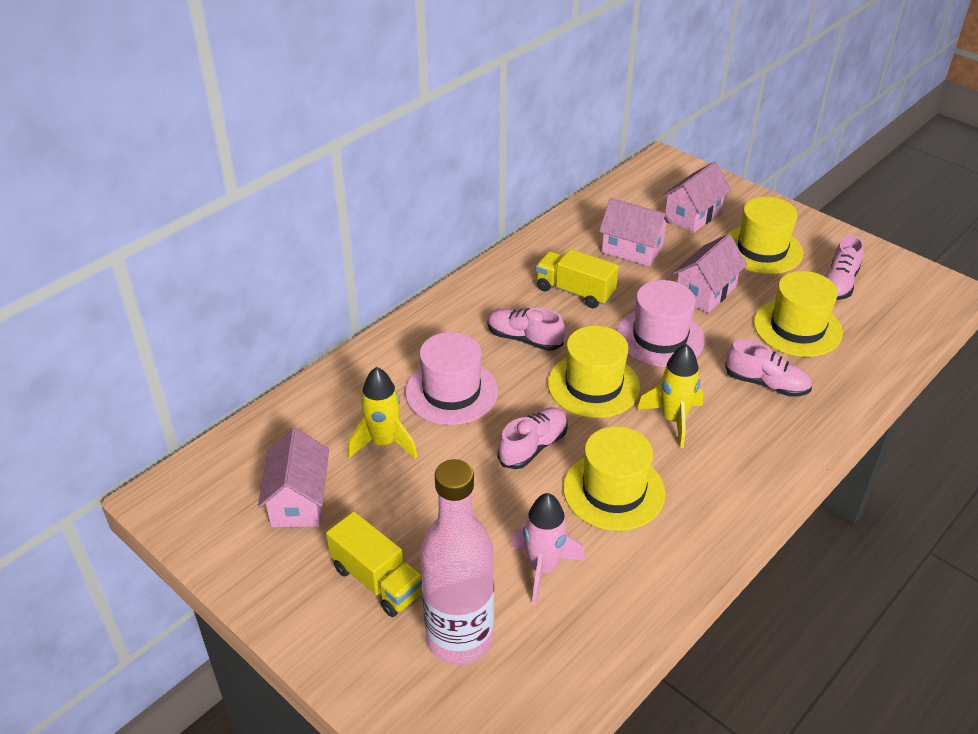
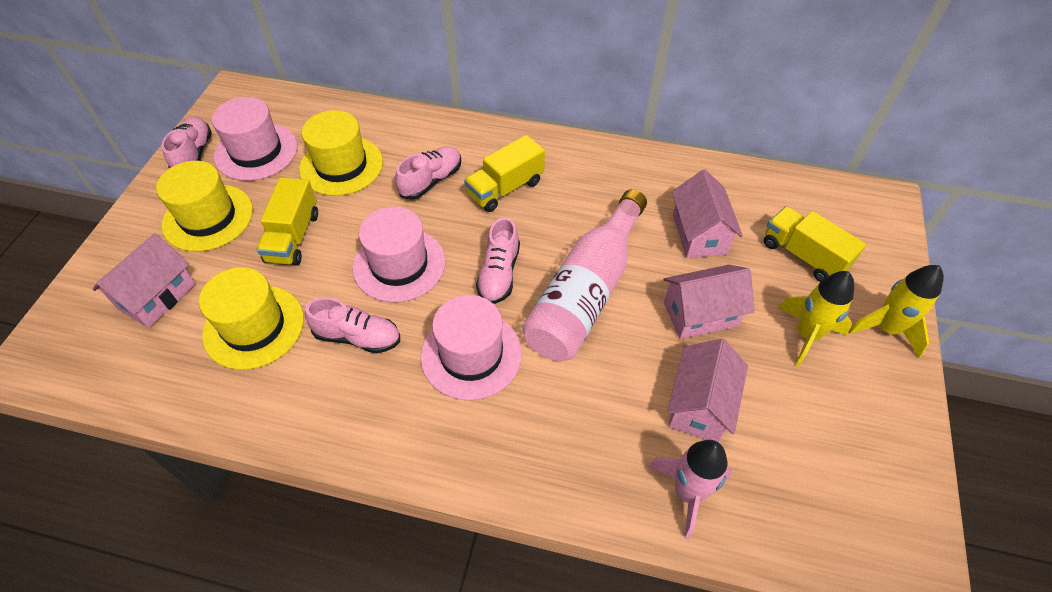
pink hat: 2 -> 3
yellow hat: 4 -> 3
yellow truck: 2 -> 3

